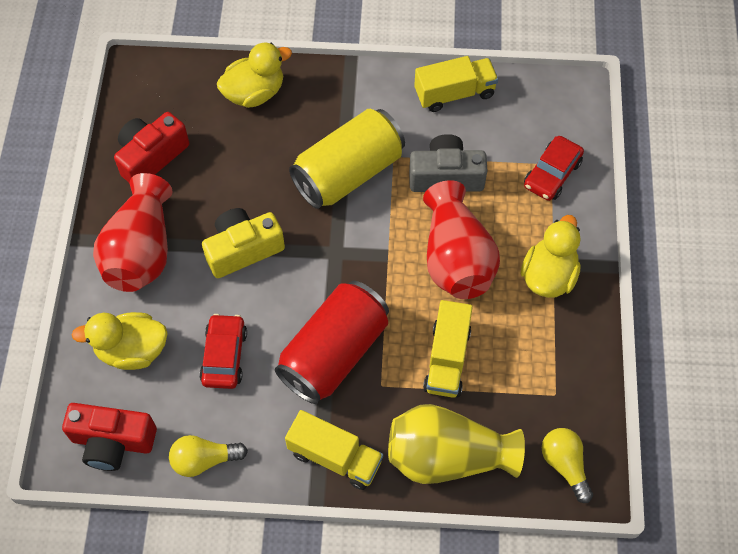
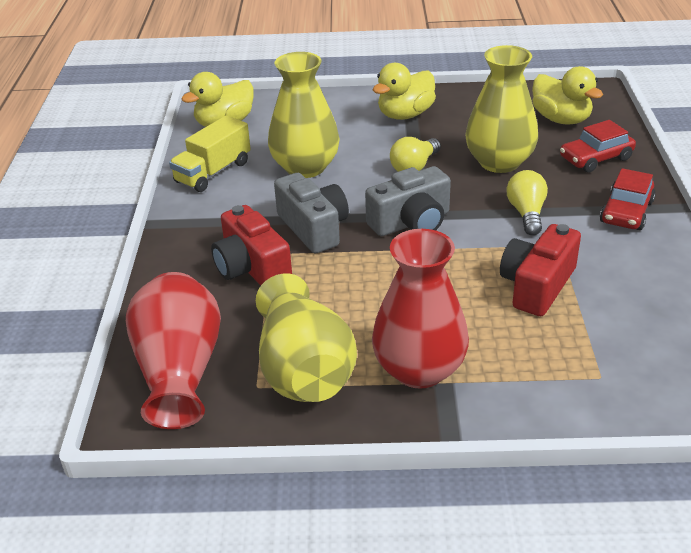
grey camera: 1 -> 2
red can: 1 -> 0
yellow camera: 1 -> 0
yellow can: 1 -> 0
yellow truck: 3 -> 1
yellow vase: 1 -> 3

